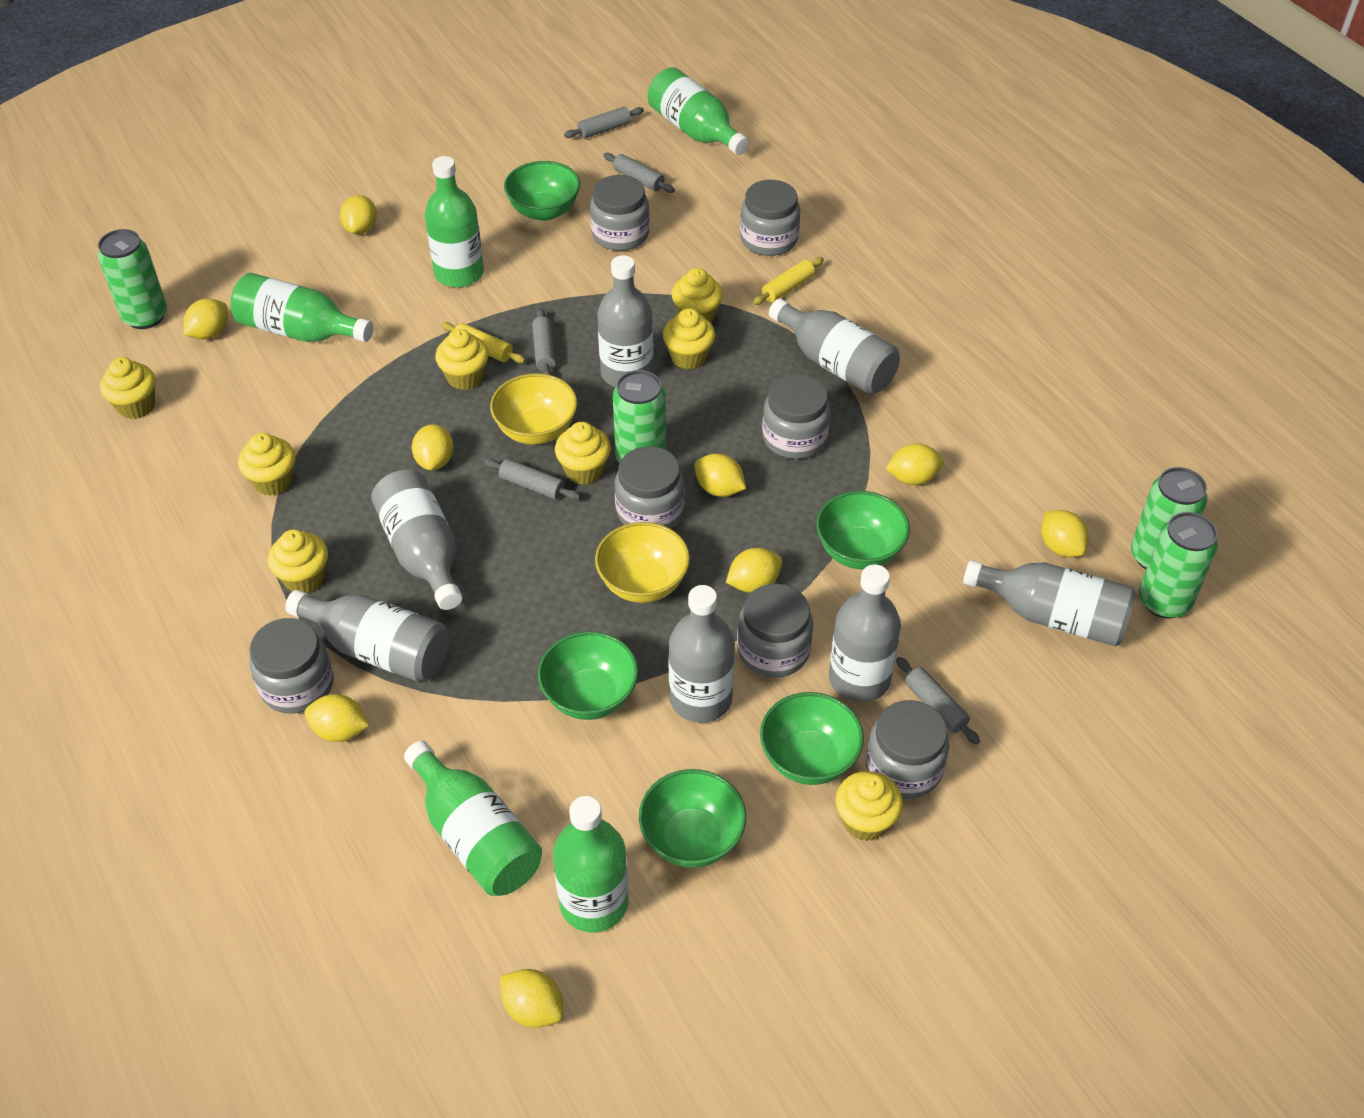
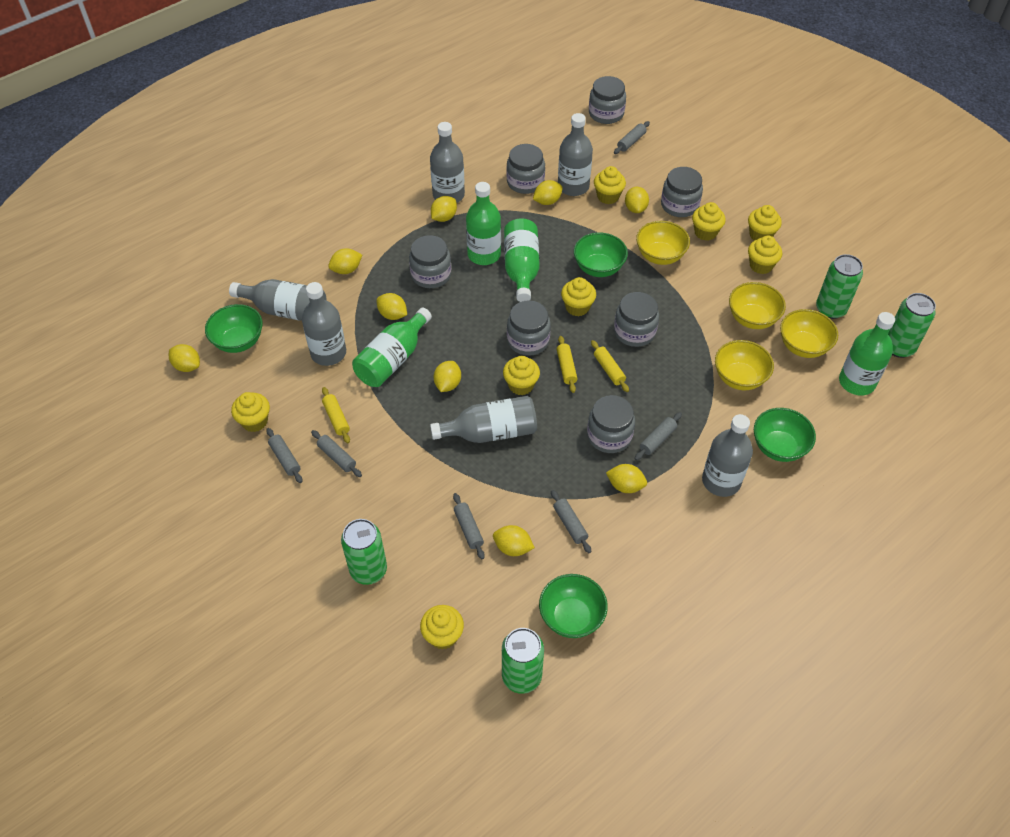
green bottle: 5 -> 4
green bowl: 5 -> 4
grey bottle: 7 -> 6
grey rolling pin: 5 -> 6
yellow bowl: 2 -> 4
yellow rolling pin: 2 -> 3

